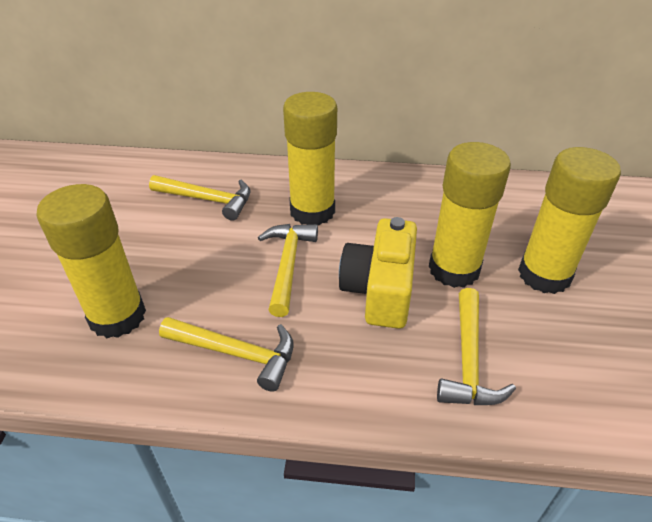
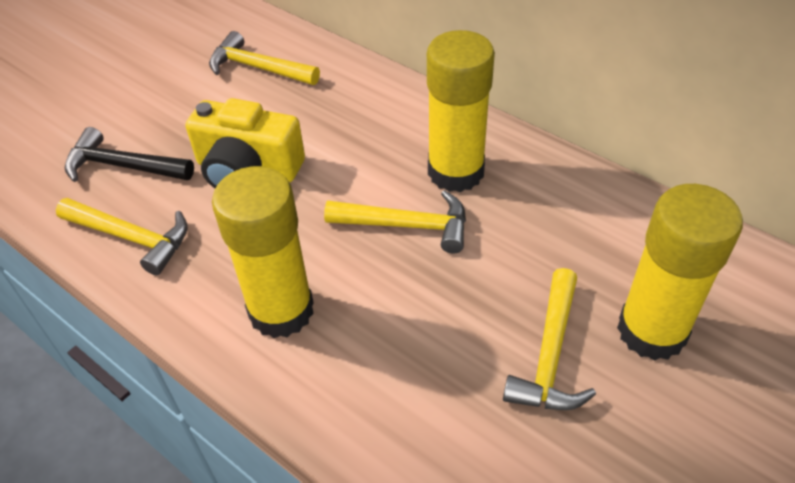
black hammer: 0 -> 1
yellow glue stick: 4 -> 3

